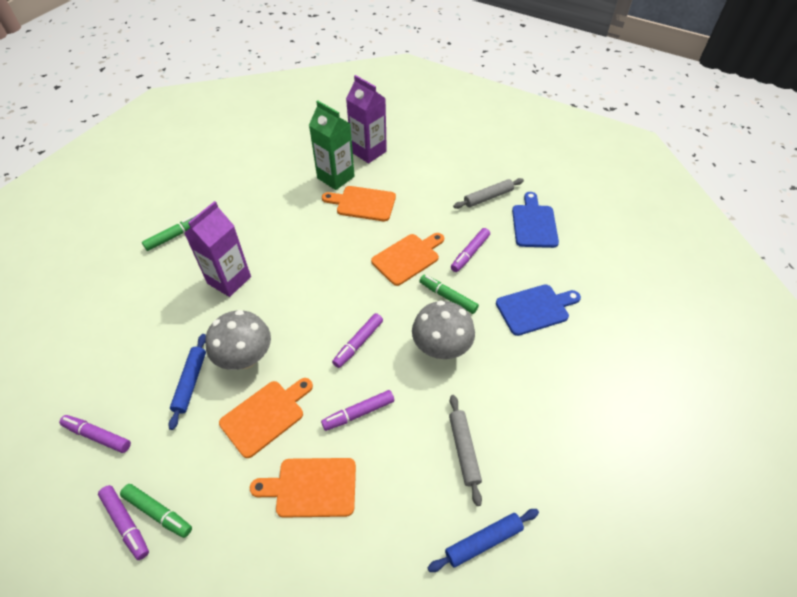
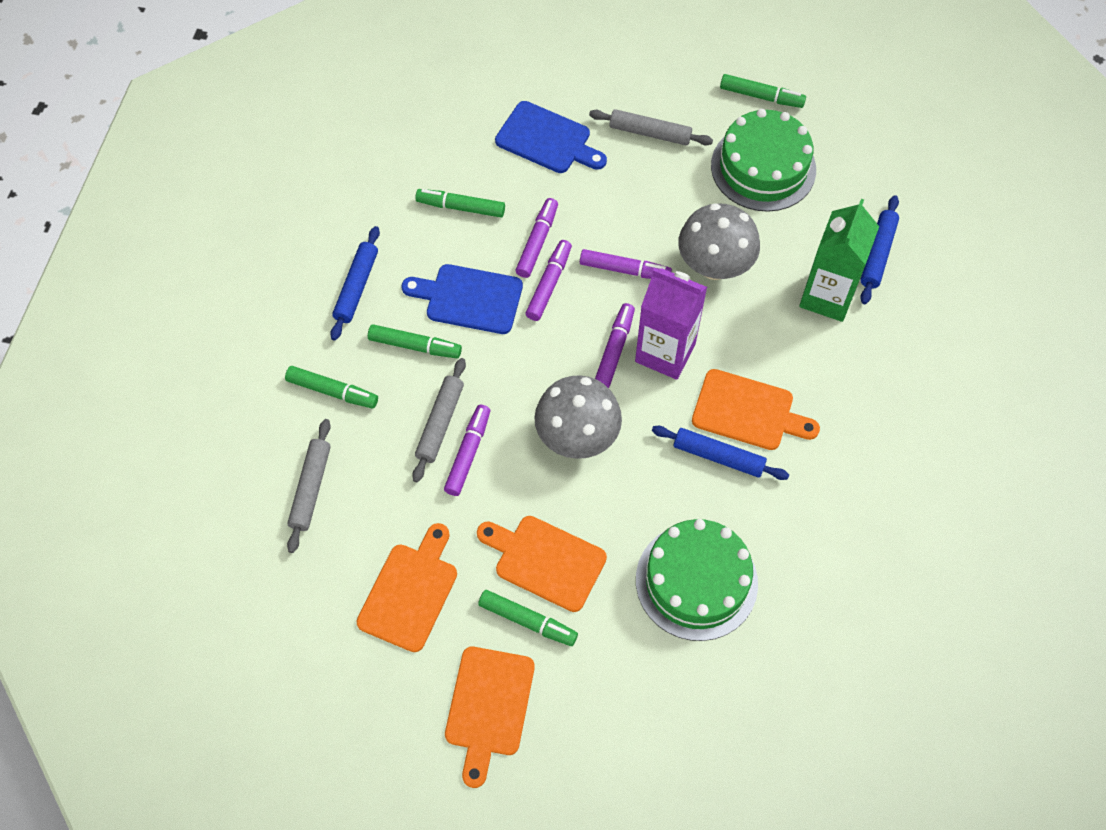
blue rolling pin: 2 -> 3
green cake: 0 -> 2
green marker: 3 -> 5
grey rolling pin: 2 -> 3
purple carton: 2 -> 1

